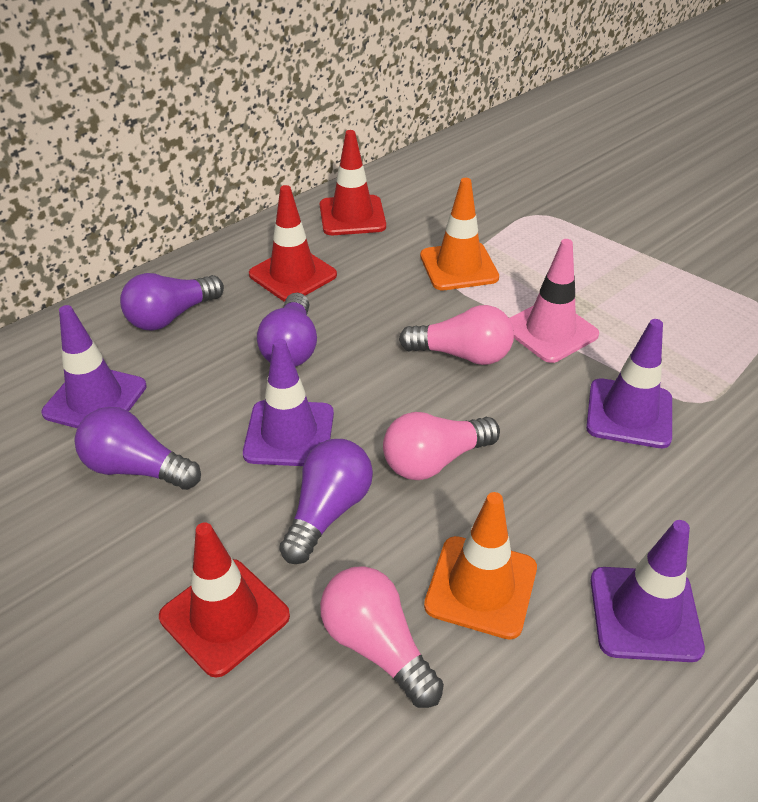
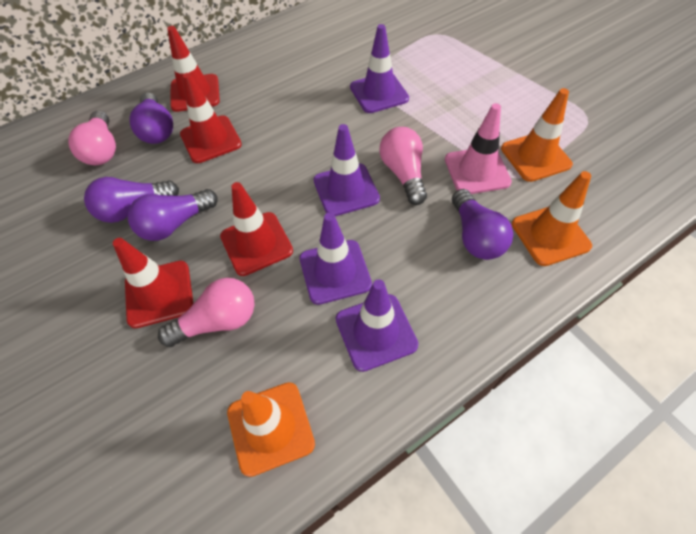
orange traffic cone: 2 -> 3
red traffic cone: 3 -> 4

